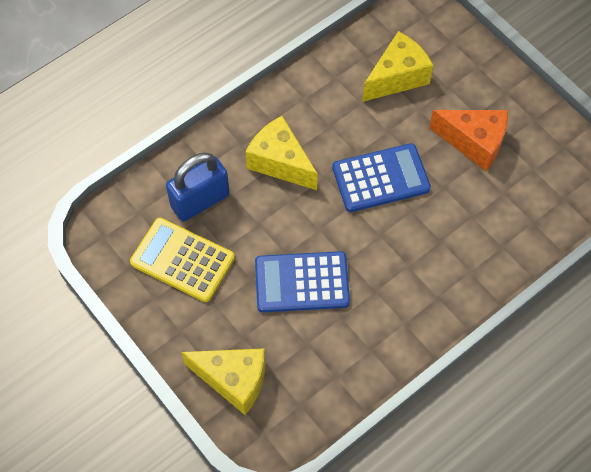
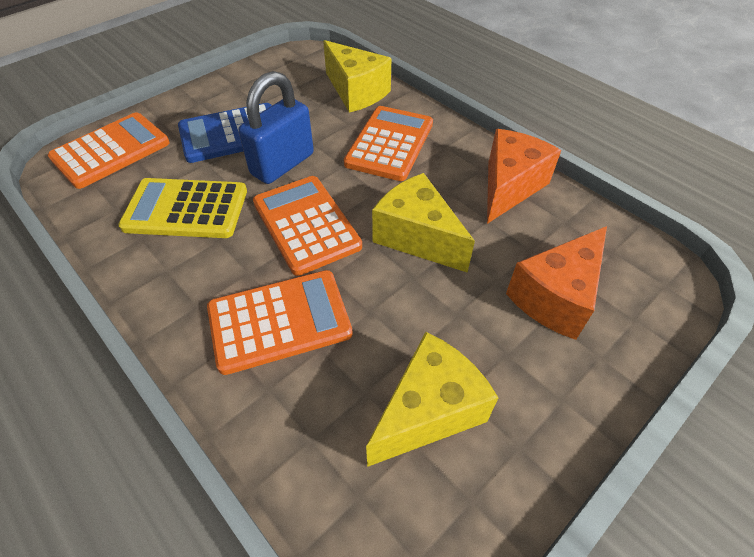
blue calculator: 2 -> 1
orange calculator: 0 -> 4
orange cheese: 1 -> 2

